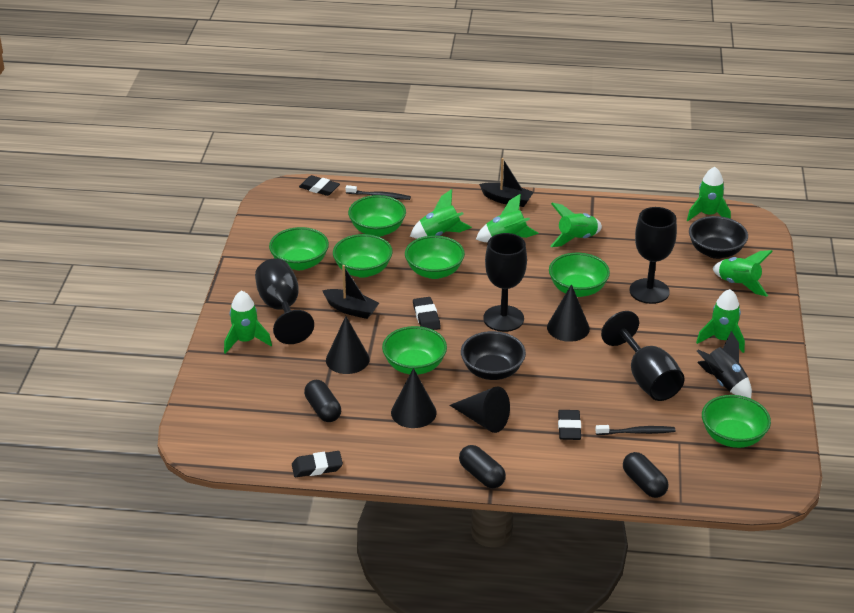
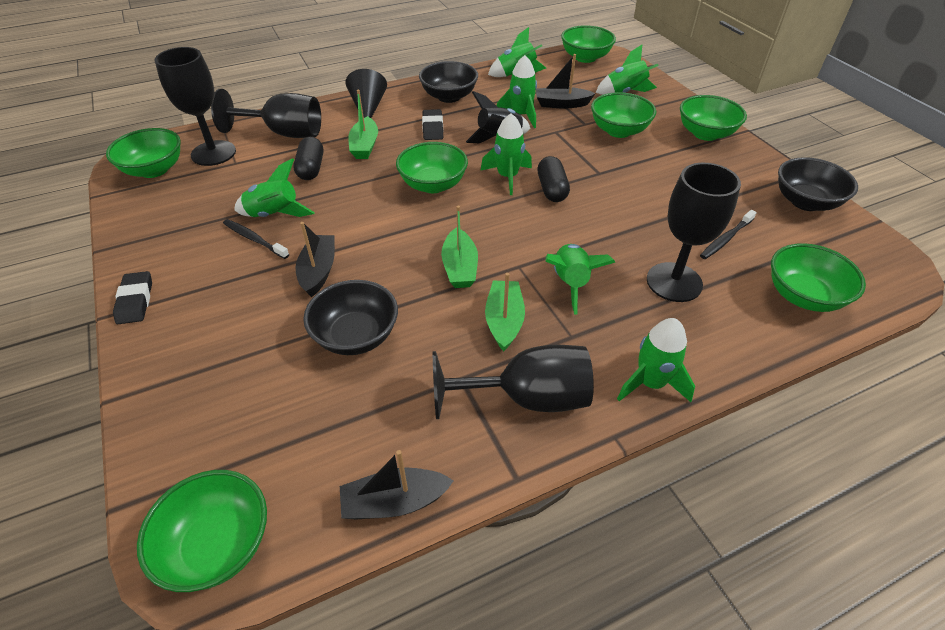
black boat: 2 -> 3
black bowl: 2 -> 3
black capsule: 3 -> 2
black cone: 4 -> 1
black eraser: 4 -> 2
green boat: 0 -> 3

